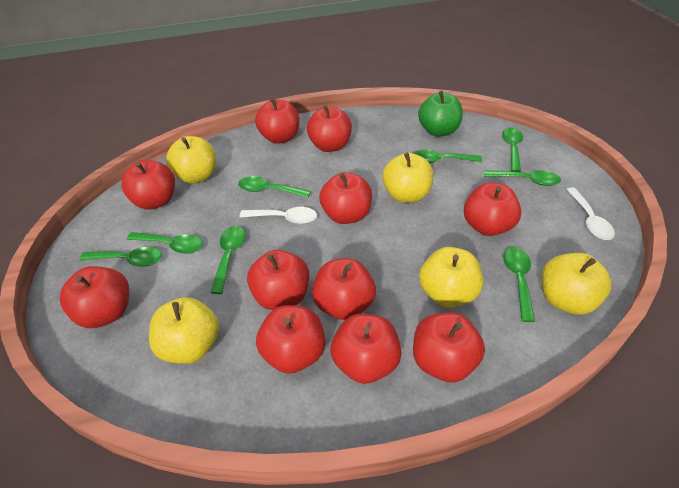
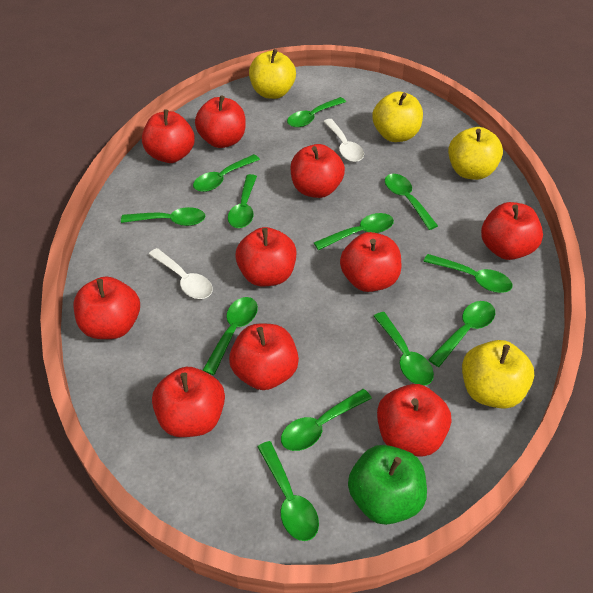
green spoon: 8 -> 12
red apple: 11 -> 10
yellow apple: 5 -> 4

